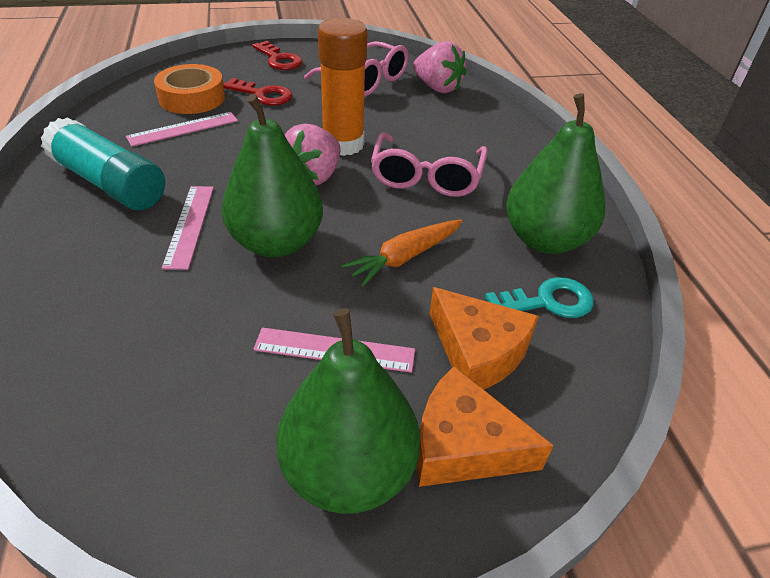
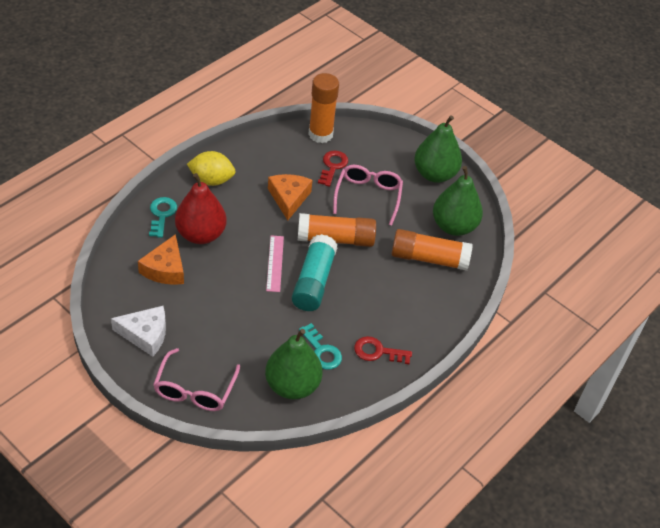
orange carrot: 1 -> 0
orange glue stick: 1 -> 3
orange tape: 1 -> 0
pink ruler: 3 -> 1
pink strawberry: 2 -> 0
red pear: 0 -> 1
turquoise key: 1 -> 2
white cheese: 0 -> 1
yellow lemon: 0 -> 1

